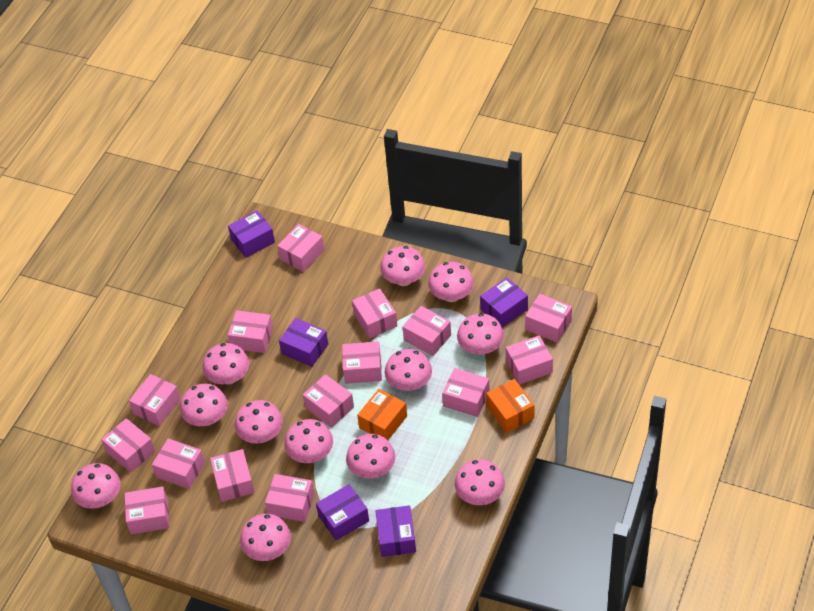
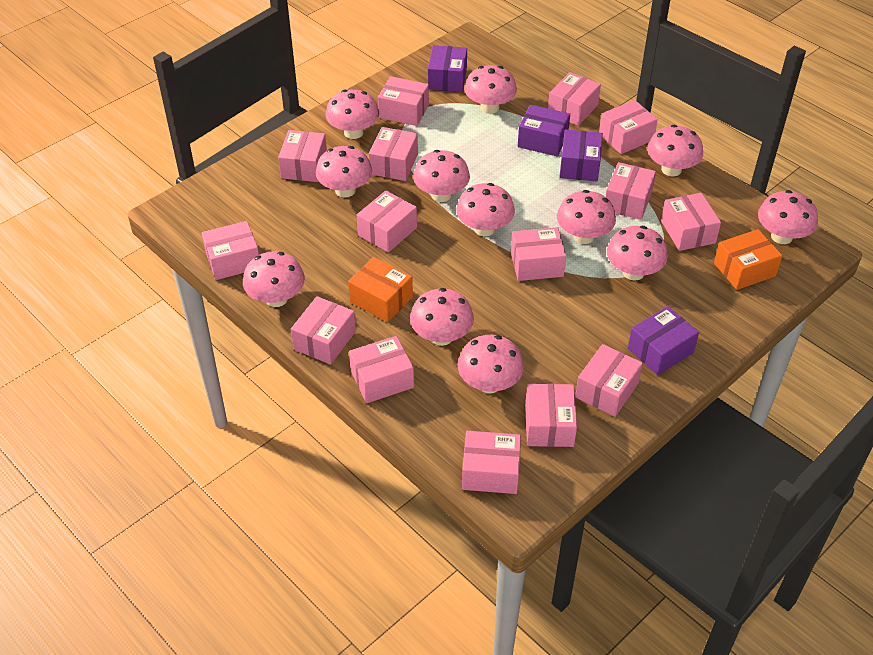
purple box: 5 -> 4

